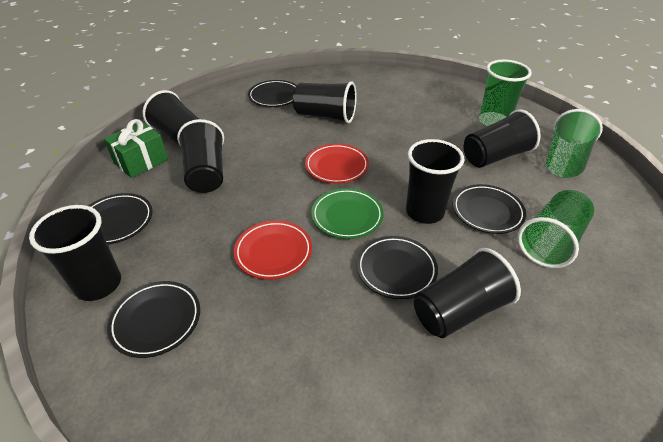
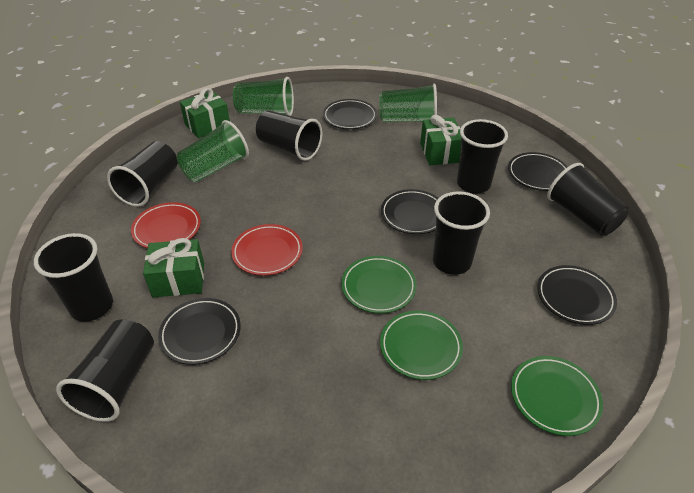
green gift: 1 -> 3
green plate: 1 -> 3

